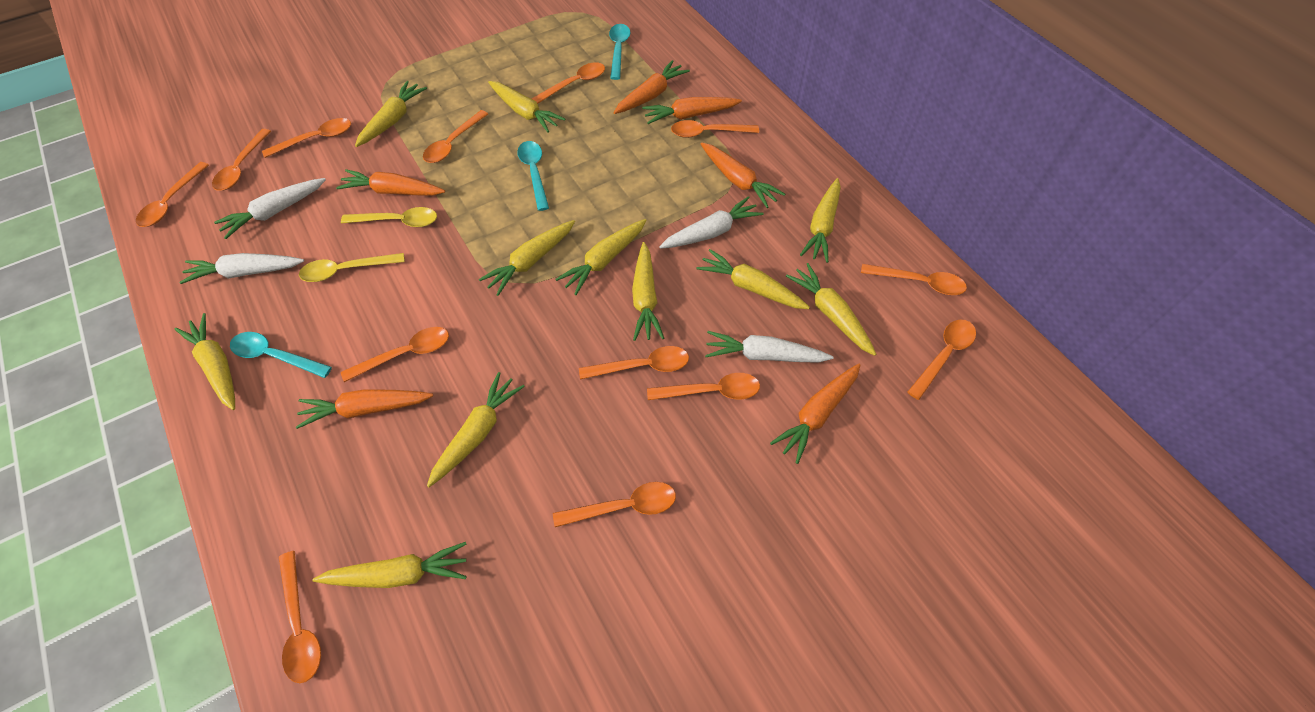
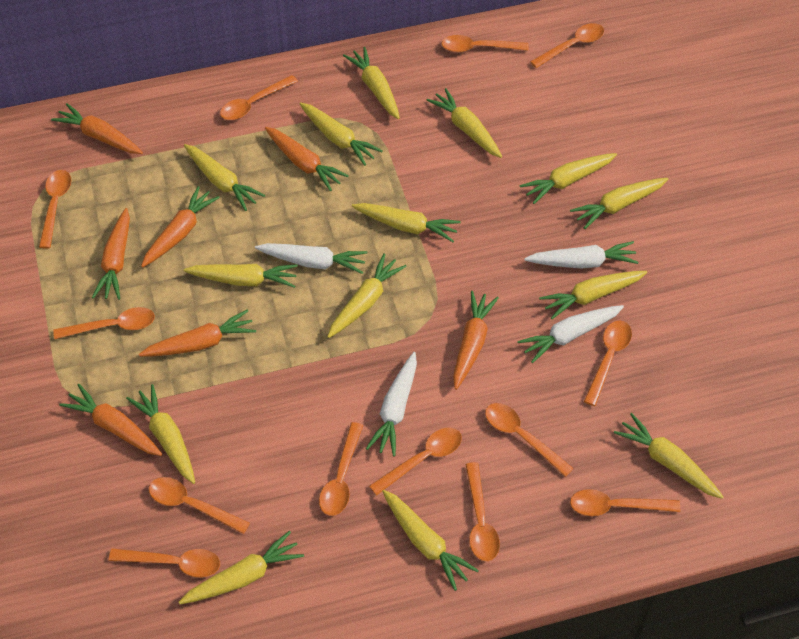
orange carrot: 6 -> 7
turquoise spoon: 3 -> 0
yellow carrot: 11 -> 14
yellow spoon: 2 -> 0

